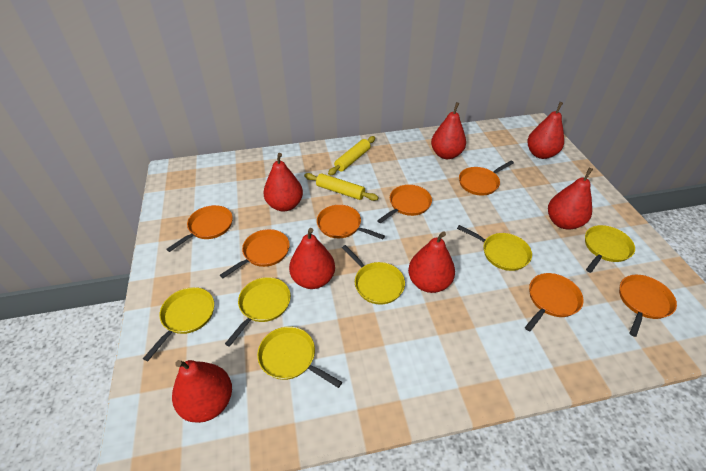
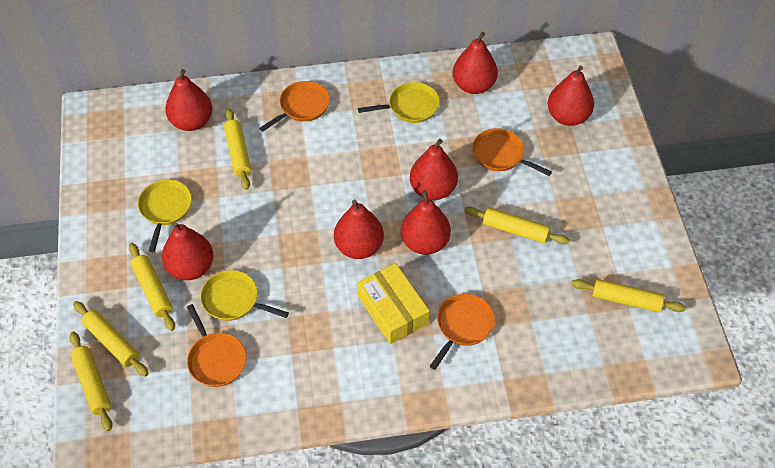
orange pan: 7 -> 4
yellow box: 0 -> 1
yellow pan: 6 -> 3
yellow rolling pin: 2 -> 6

